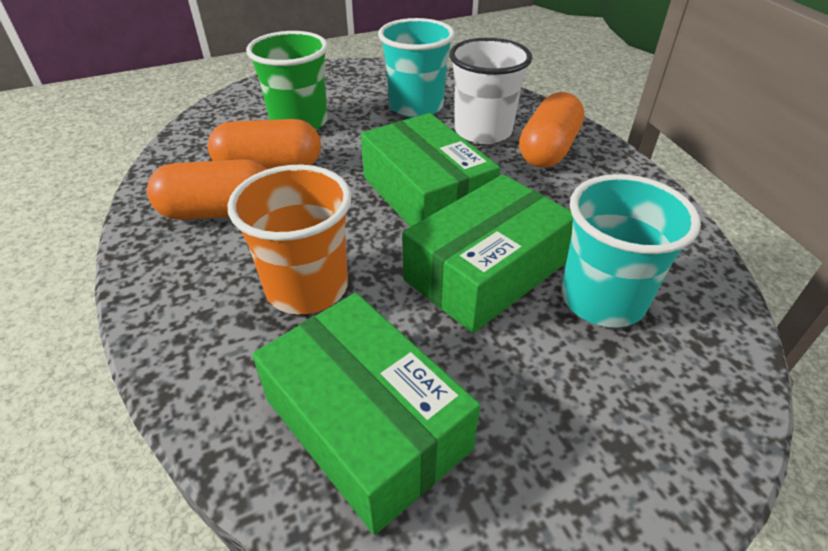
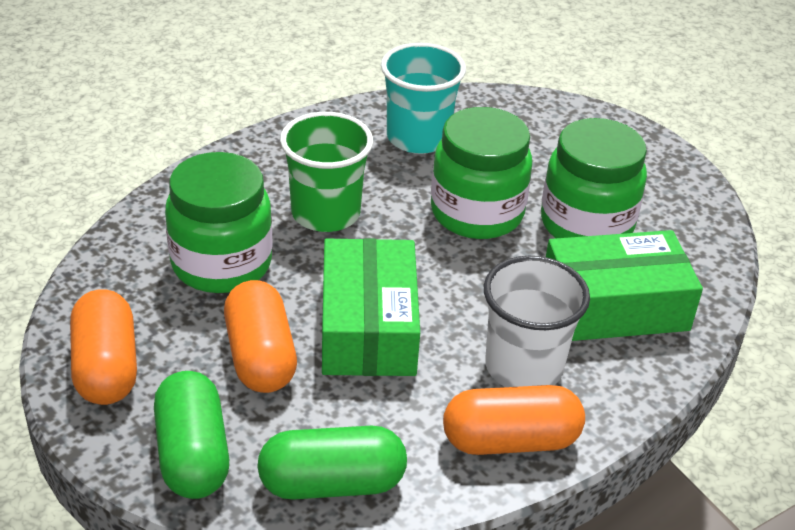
green box: 3 -> 2
green capsule: 0 -> 2
green jar: 0 -> 3
orange cup: 1 -> 0
turquoise cup: 2 -> 1

